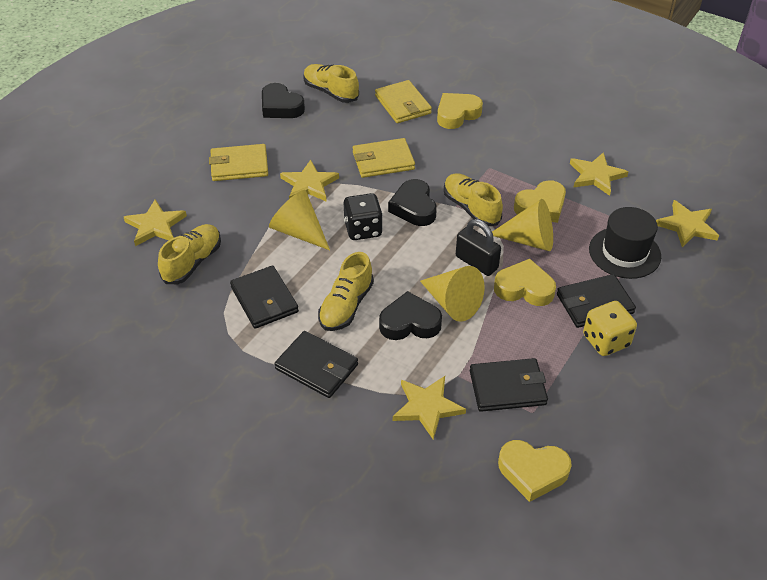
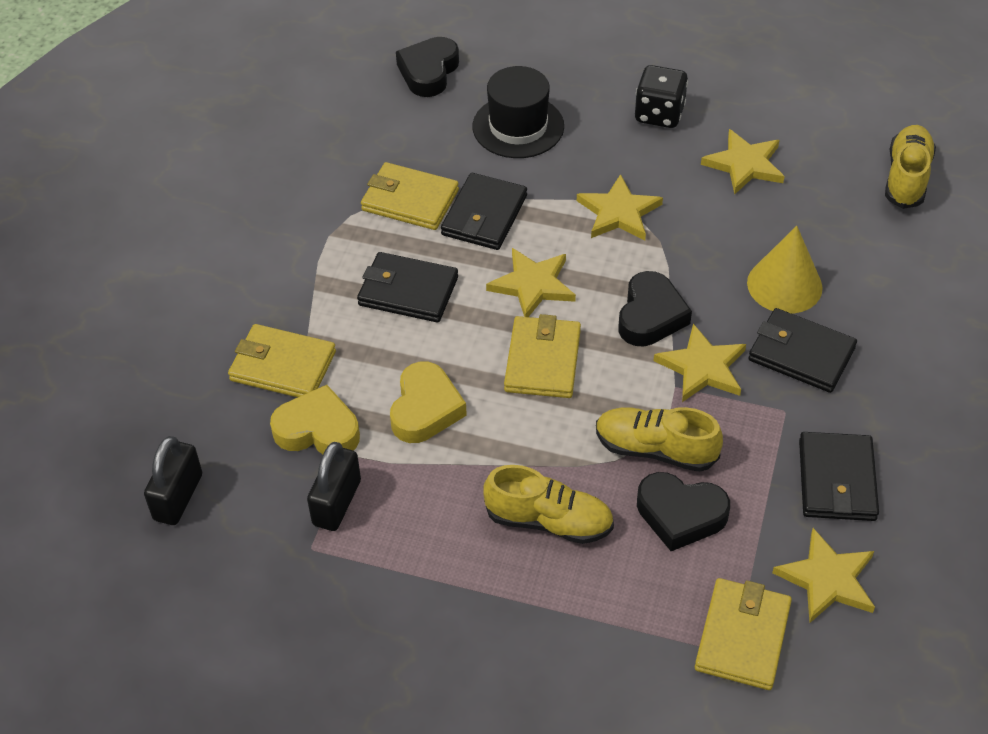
black padlock: 1 -> 2
yellow cone: 3 -> 1
yellow dice: 1 -> 0
yellow heart: 4 -> 2
yellow shoe: 4 -> 3
yellow wallet: 3 -> 4

